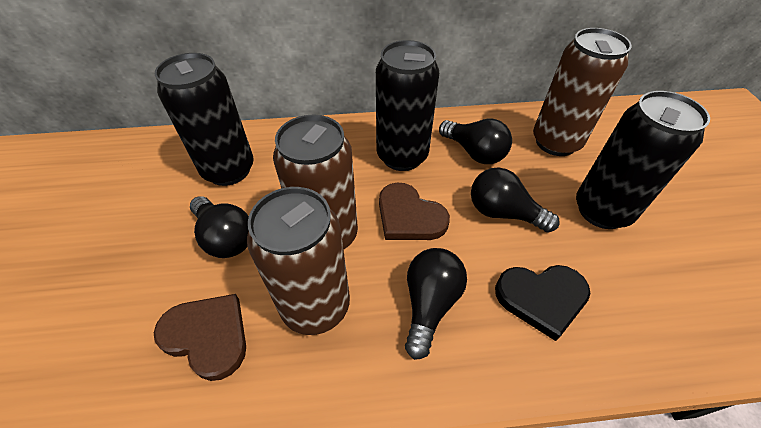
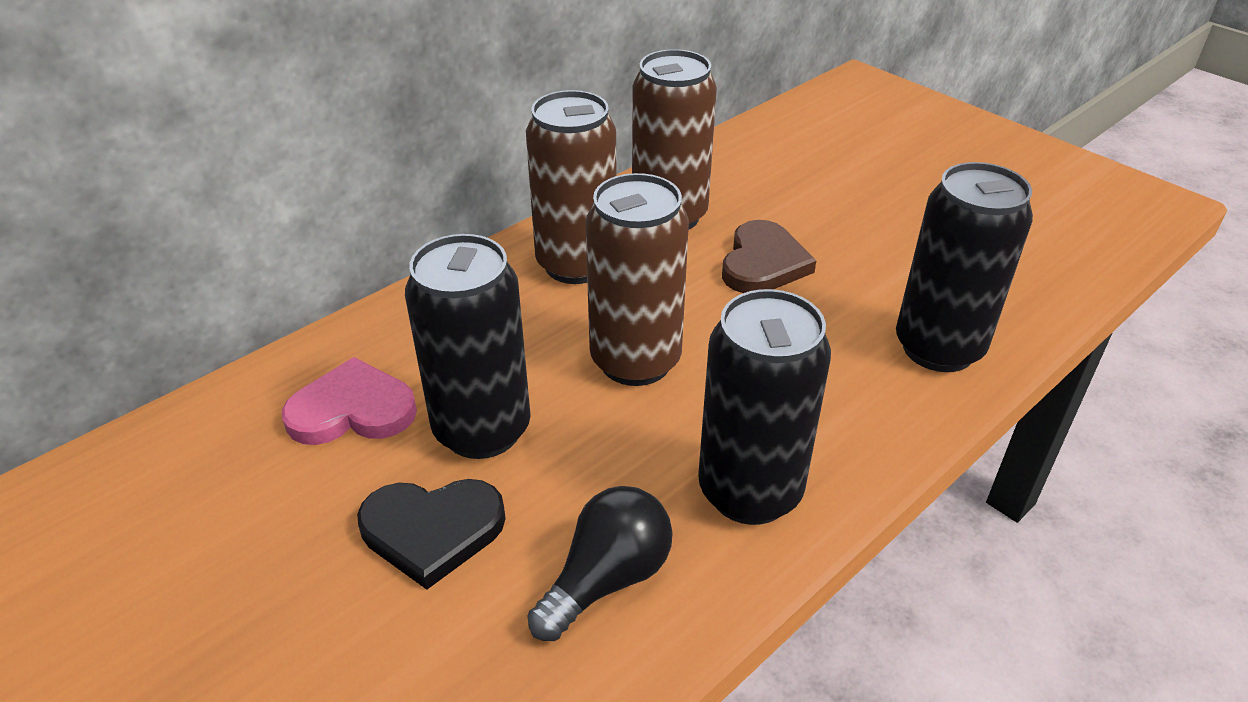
black light bulb: 4 -> 1
brown heart: 2 -> 1
pink heart: 0 -> 1

